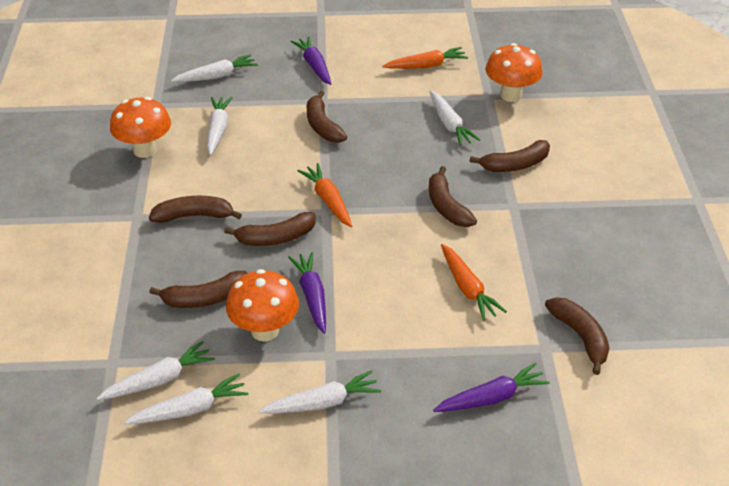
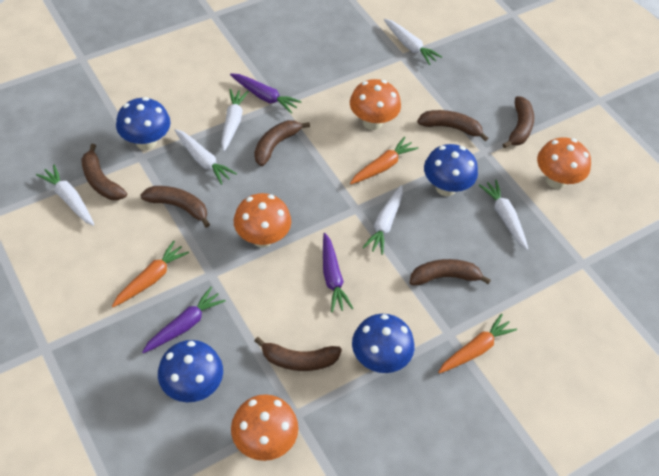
blue mushroom: 0 -> 4
orange mushroom: 3 -> 4

